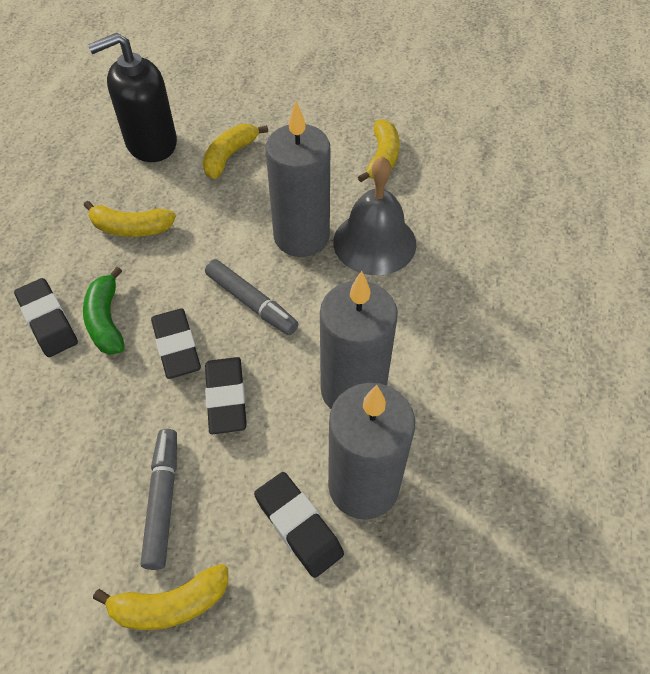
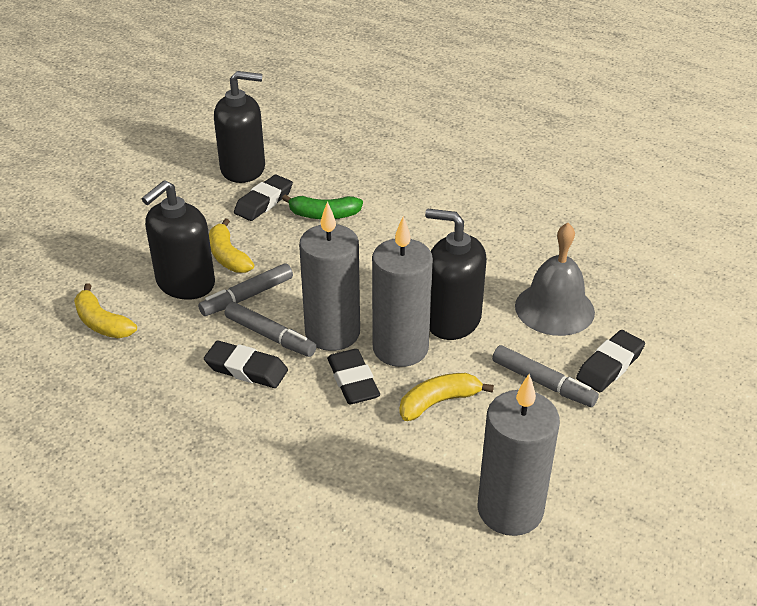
black soap dispenser: 1 -> 3
grey marker: 2 -> 3
yellow banana: 4 -> 3

